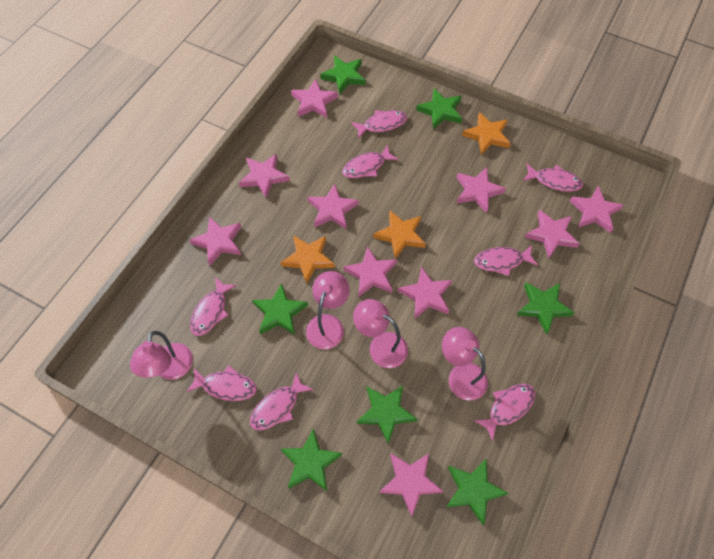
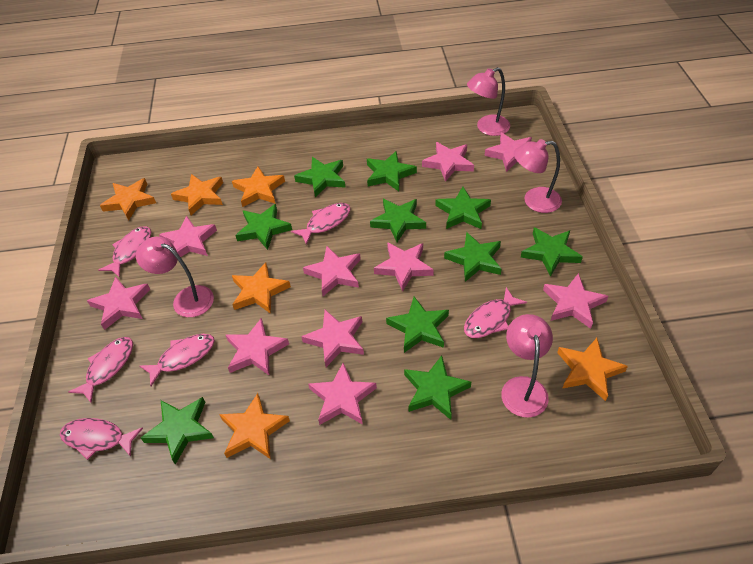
green star: 7 -> 10
orange star: 3 -> 6
pink fish: 8 -> 6

